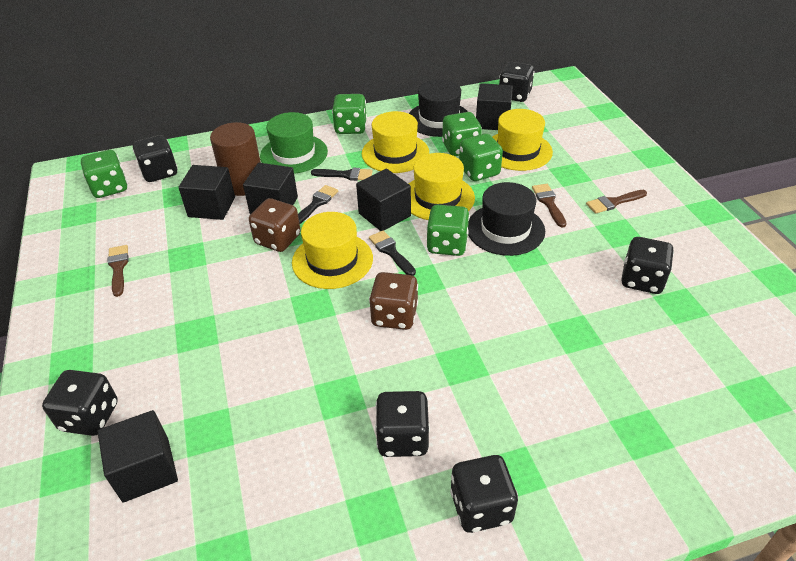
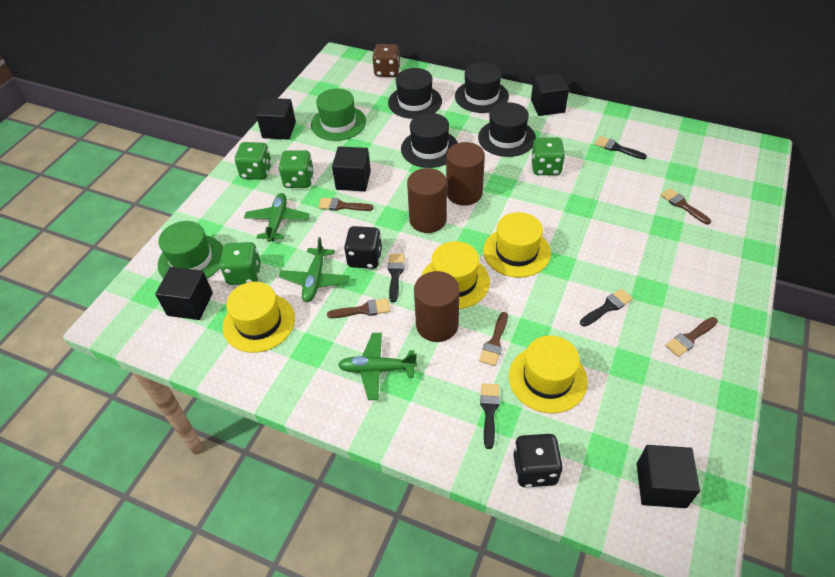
black brush: 3 -> 4
black dice: 6 -> 2
black hat: 2 -> 4
brown brush: 3 -> 5
brown cylinder: 1 -> 3
brown dice: 2 -> 1
green dice: 5 -> 4
green hat: 1 -> 2
green plane: 0 -> 3

